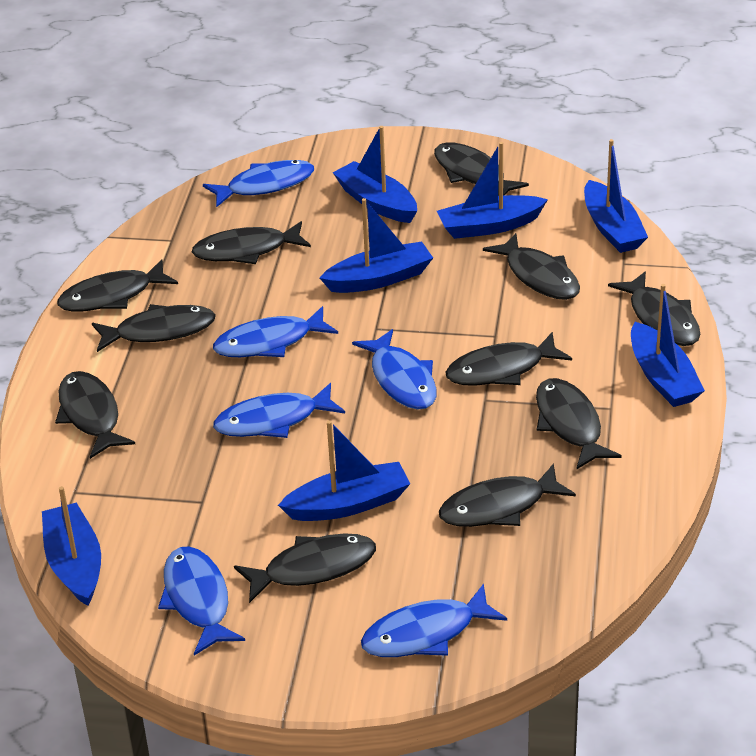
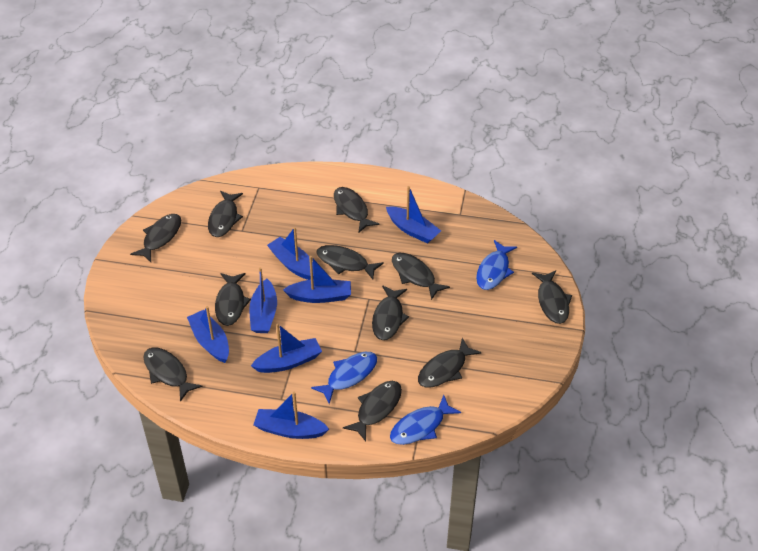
blue fish: 6 -> 3

